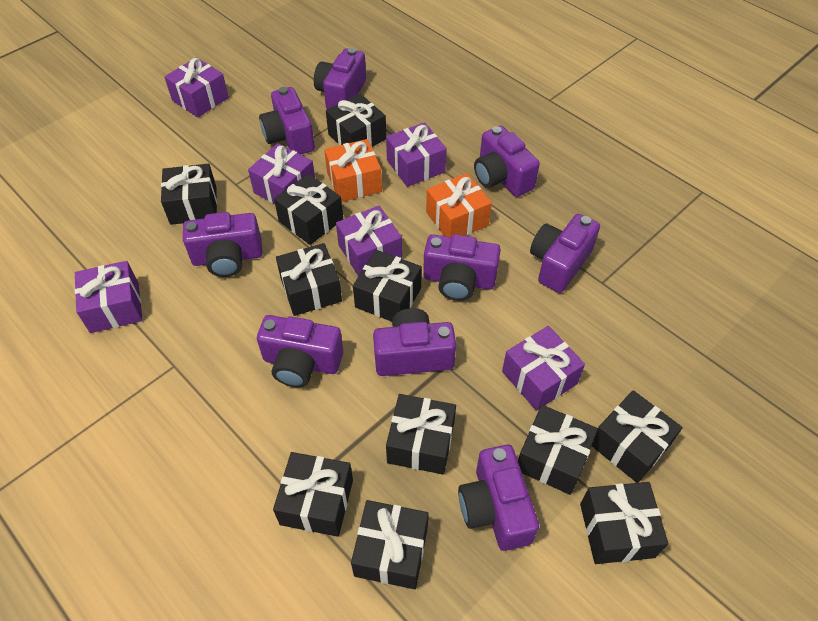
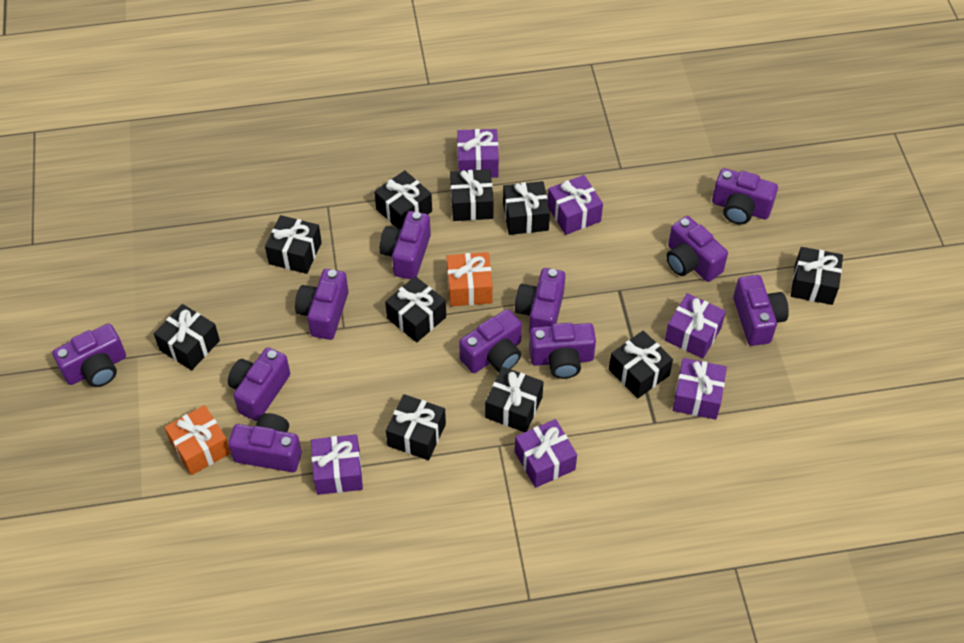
black gift: 11 -> 10
purple camera: 9 -> 11

